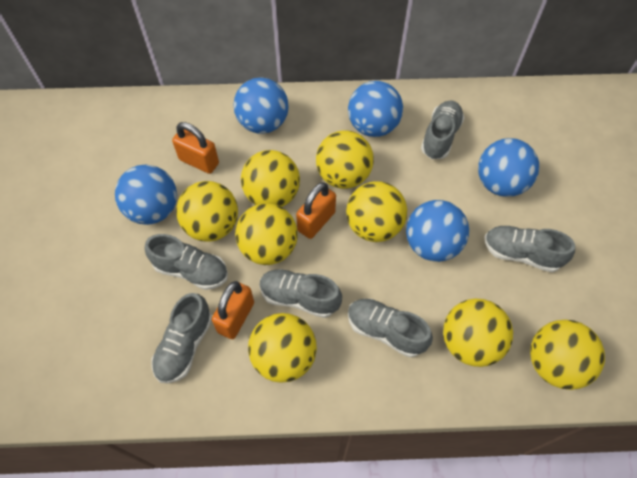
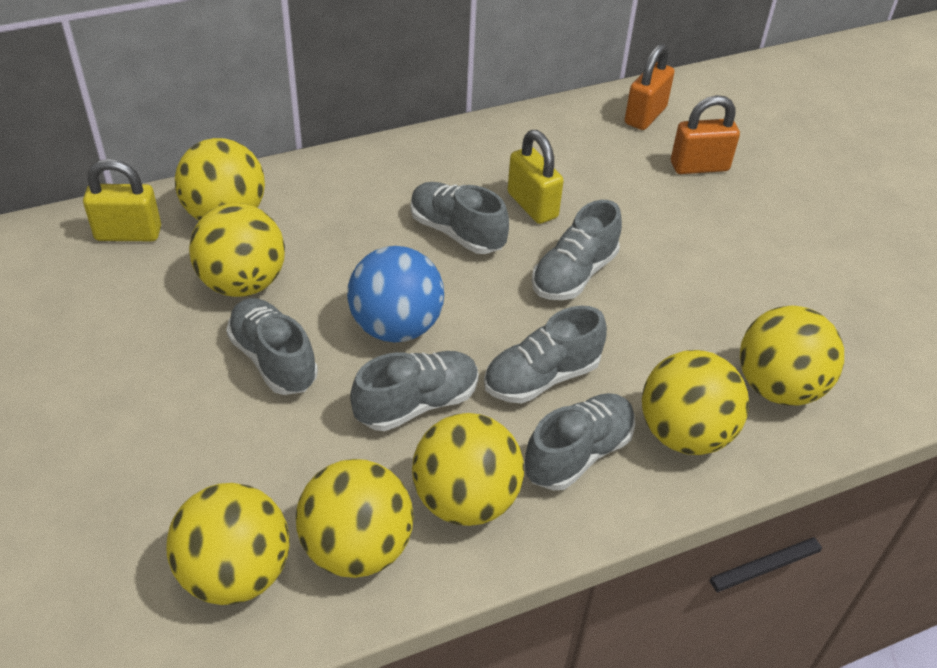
blue ball: 5 -> 1
orange padlock: 3 -> 2
yellow ball: 8 -> 7
yellow padlock: 0 -> 2

